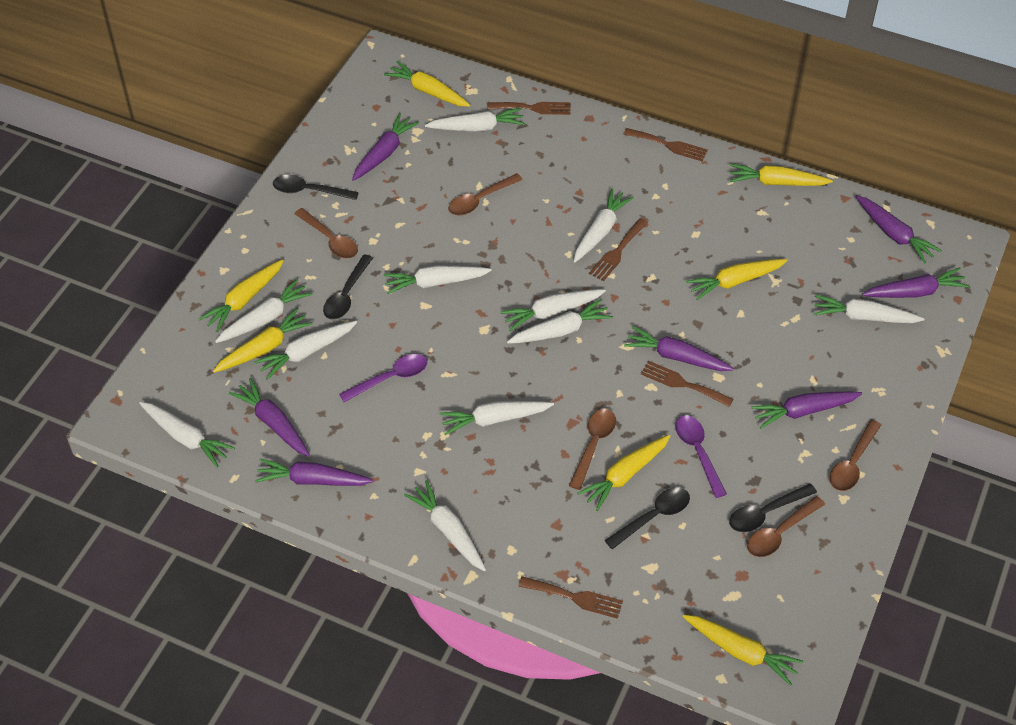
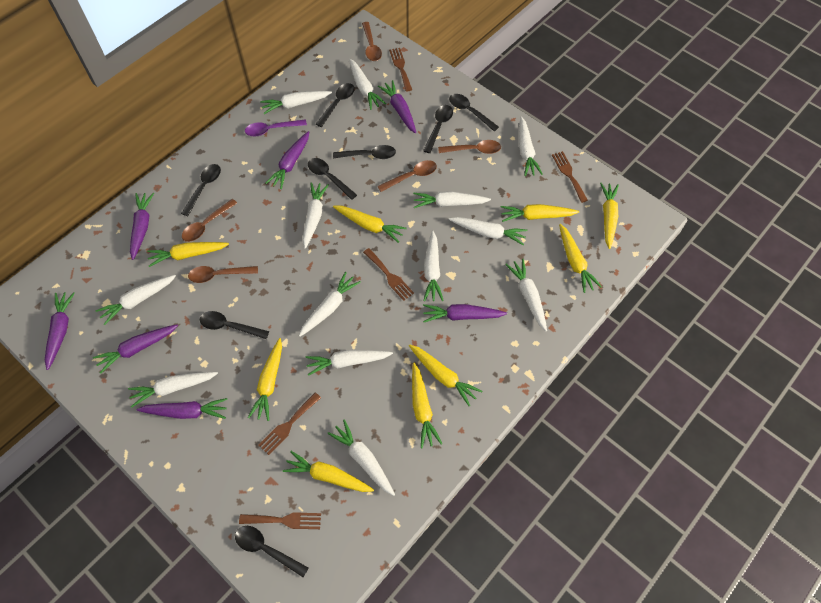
black spoon: 4 -> 8
purple spoon: 2 -> 1
white carrot: 11 -> 13
yellow carrot: 7 -> 9

